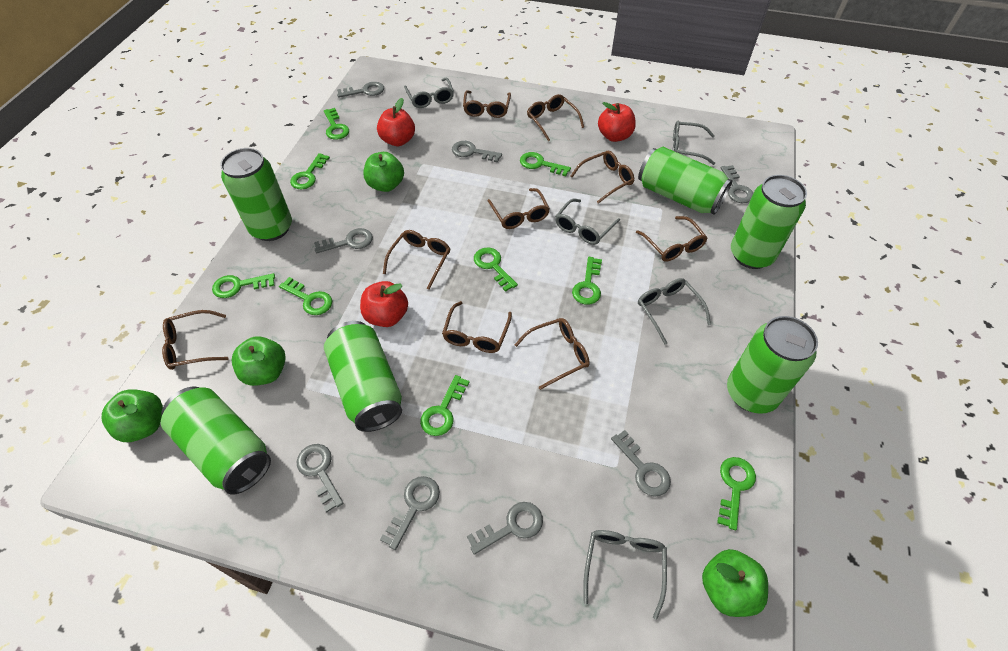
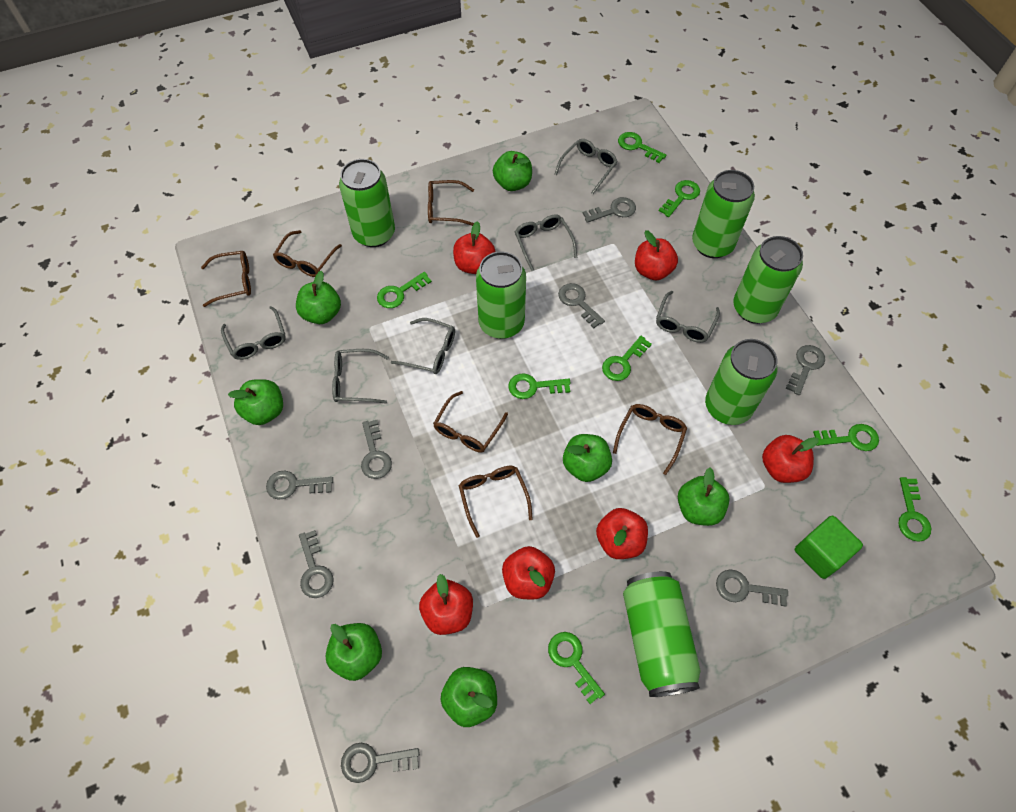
brown glasses: 9 -> 6
green apple: 4 -> 7
green cube: 0 -> 1
green key: 9 -> 8
grey glasses: 5 -> 6
red apple: 3 -> 6

